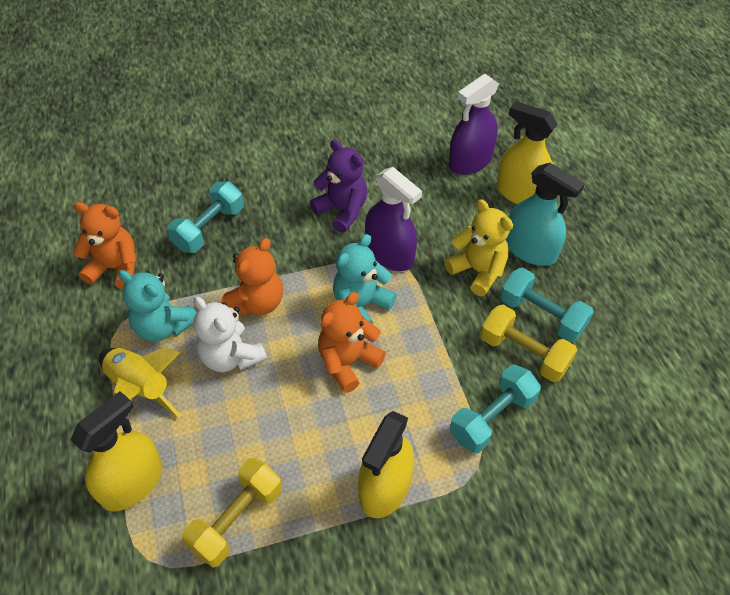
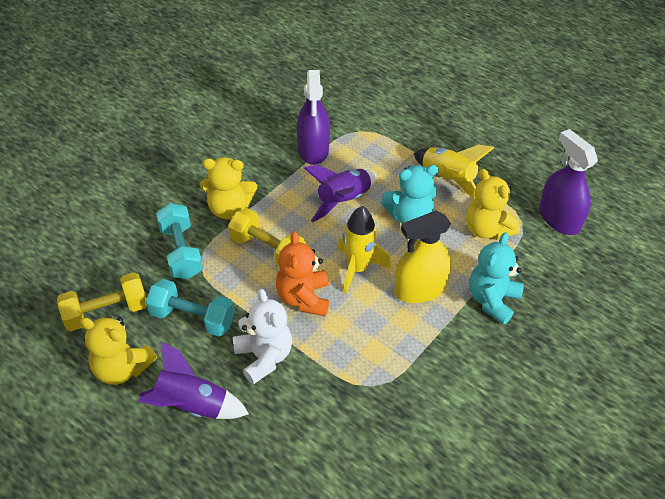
orange teddy bear: 3 -> 1
purple rocket: 0 -> 2
purple teddy bear: 1 -> 0
turquoise dumbbell: 3 -> 2
turquoise spray bottle: 1 -> 0
yellow rocket: 1 -> 2
yellow spray bottle: 3 -> 1
yellow teddy bear: 1 -> 3

